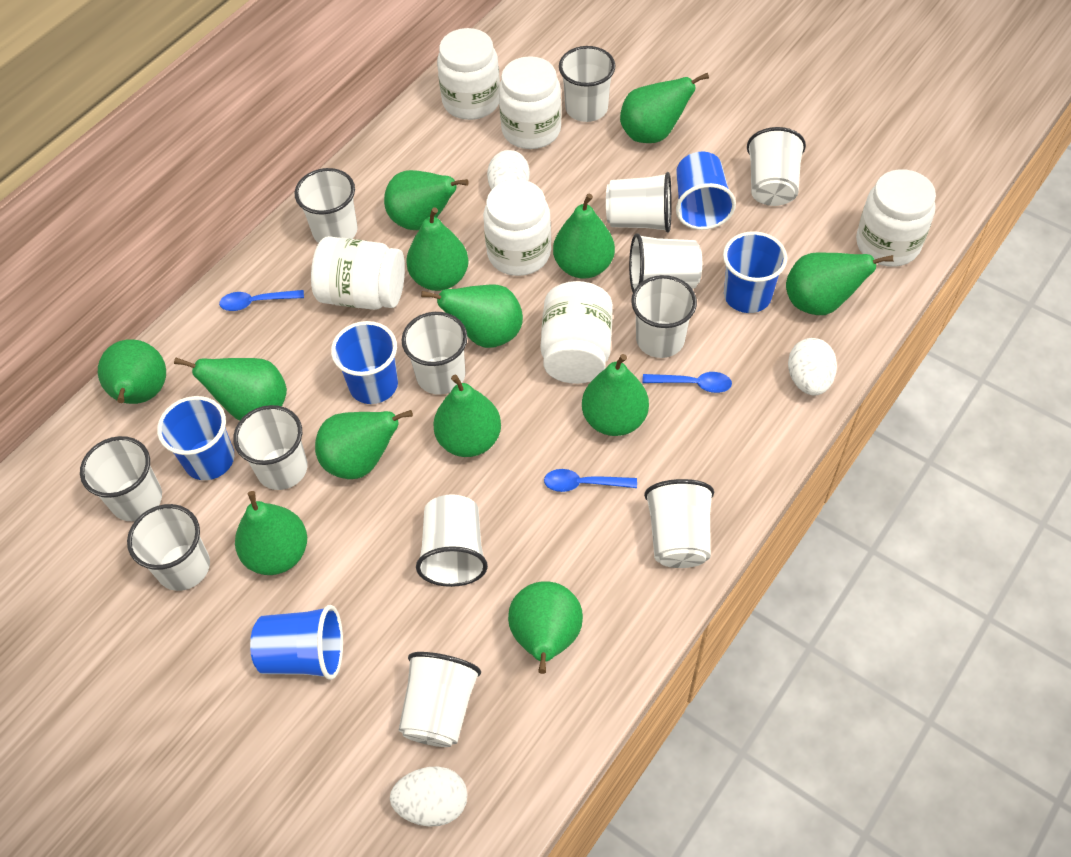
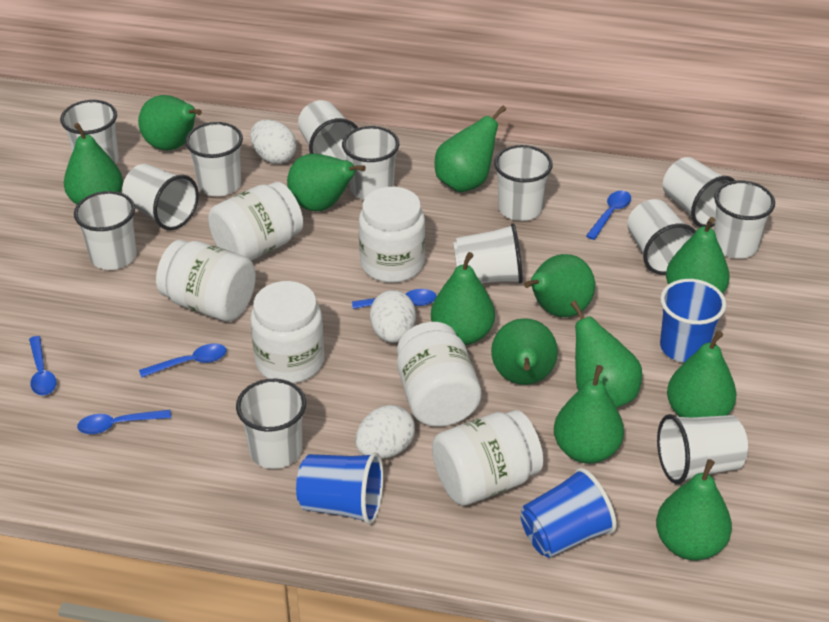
blue cup: 5 -> 3
blue spoon: 3 -> 5
green pear: 13 -> 12

